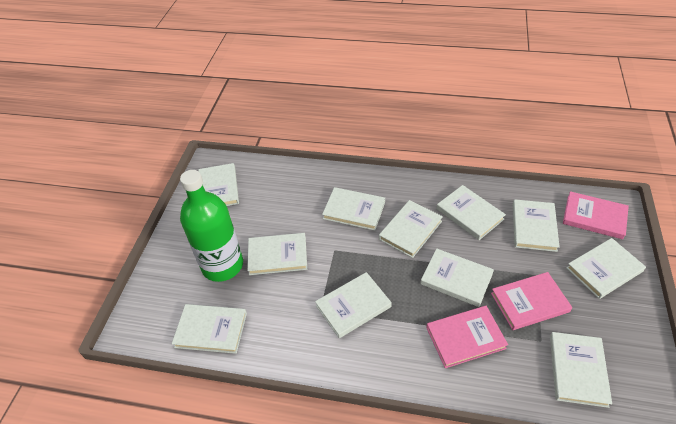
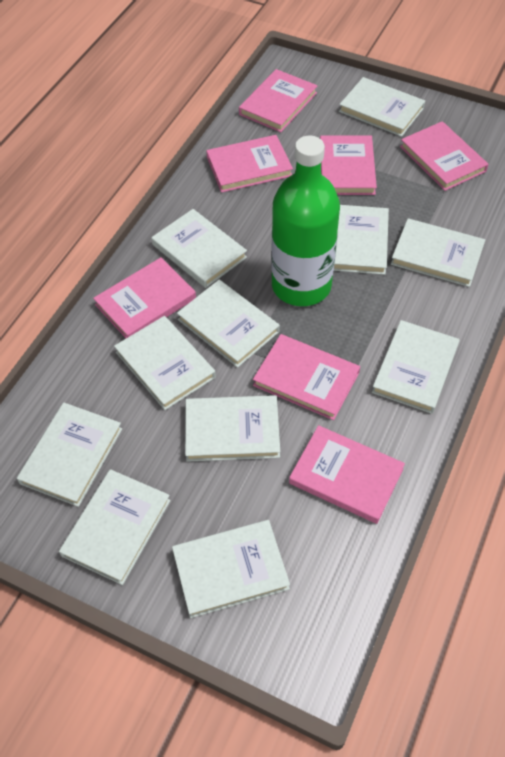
pink book: 3 -> 7

